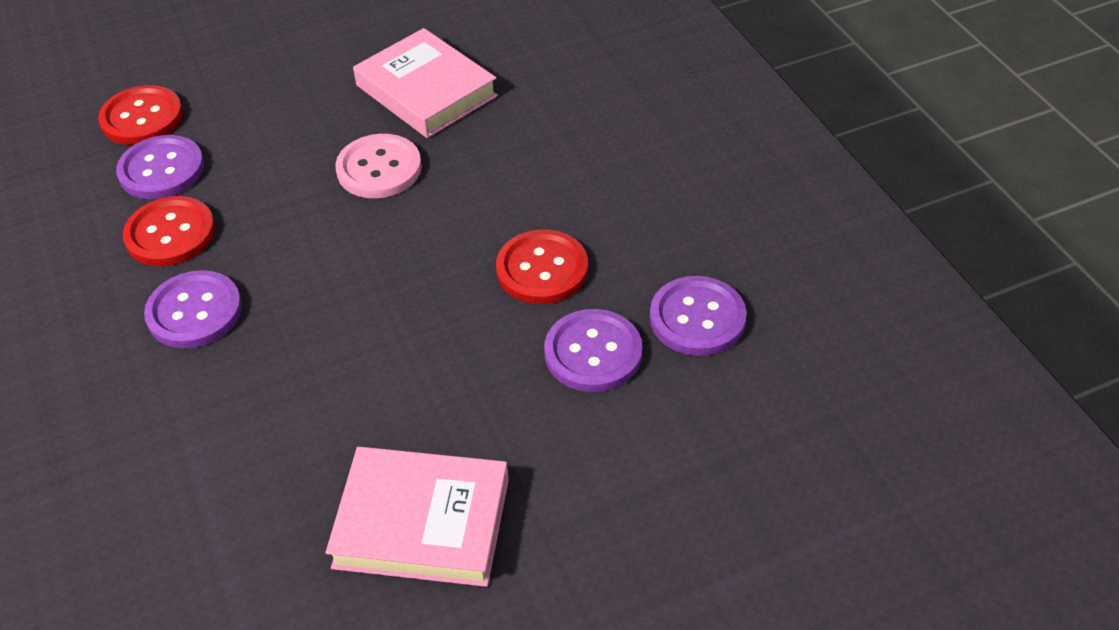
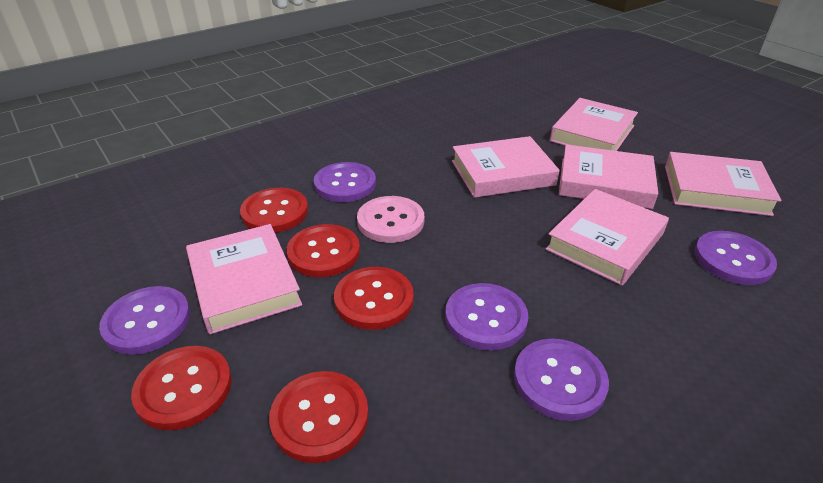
pink book: 2 -> 6
purple button: 4 -> 5
red button: 3 -> 5

